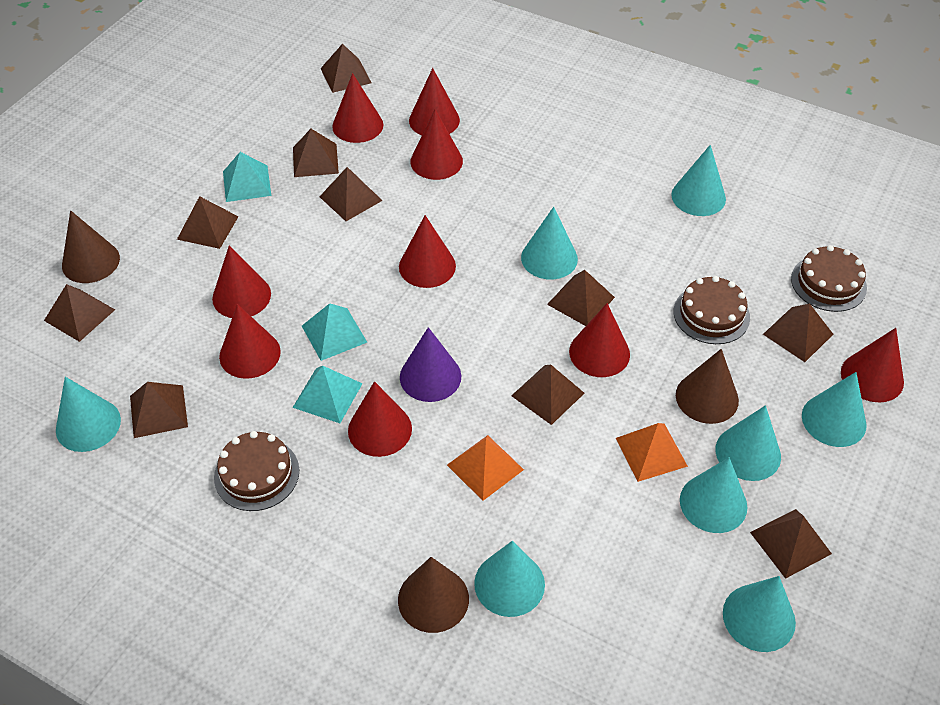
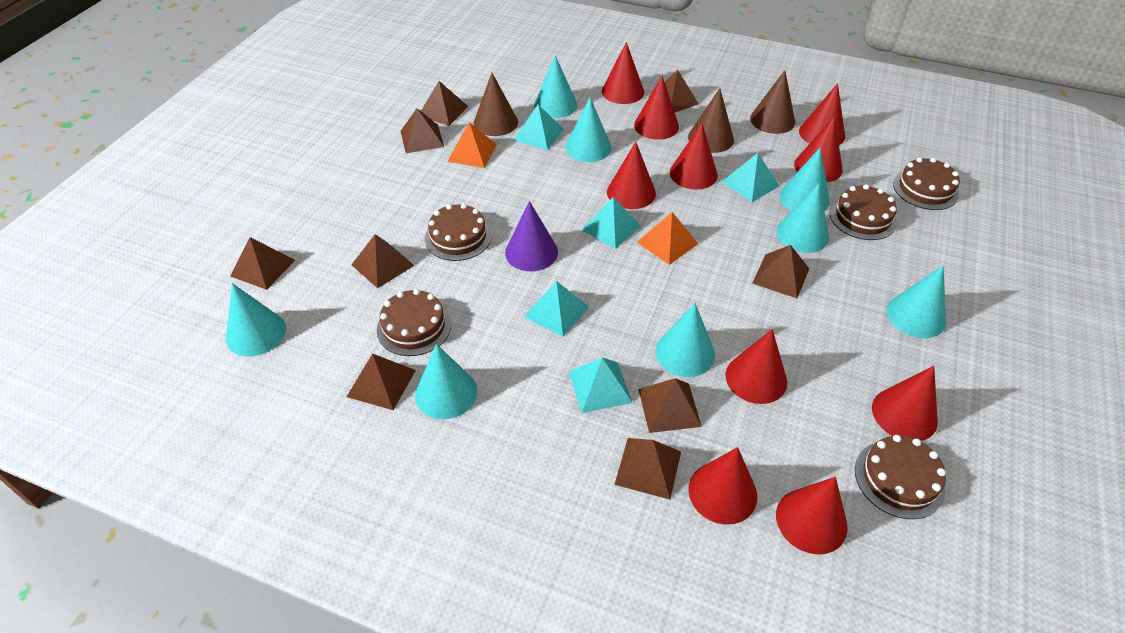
brown cake: 3 -> 5
brown pyramid: 10 -> 9
red cone: 9 -> 10
turquoise pyramid: 3 -> 5

